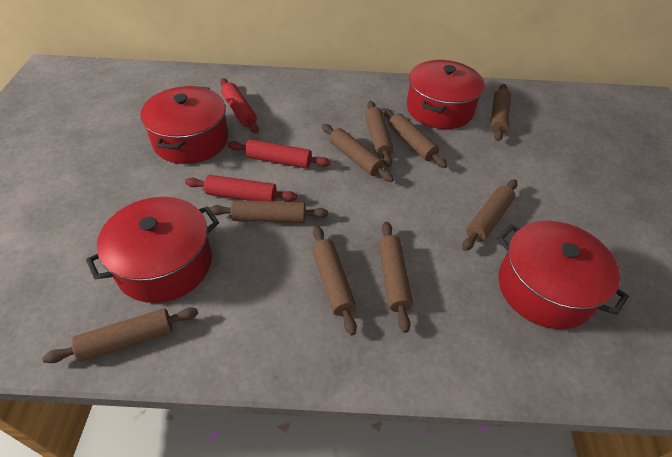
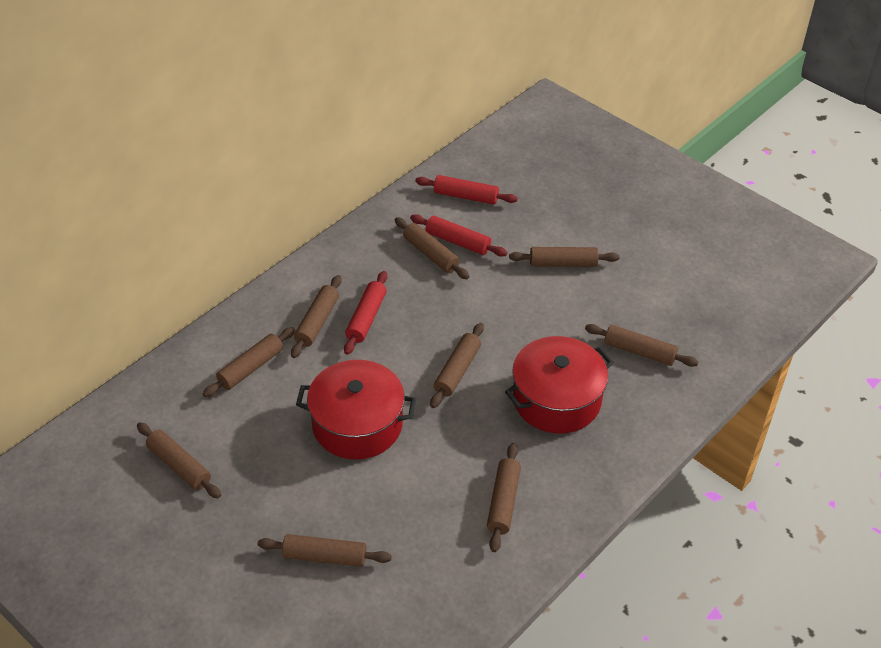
red pot: 4 -> 2

